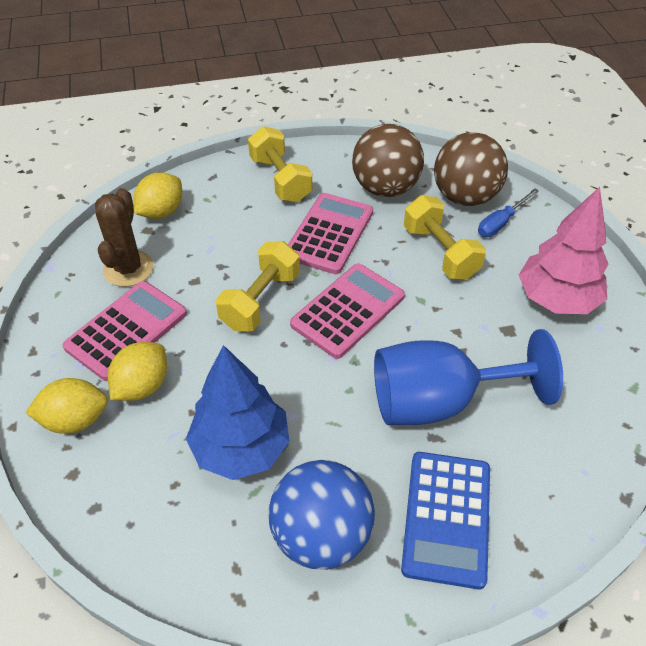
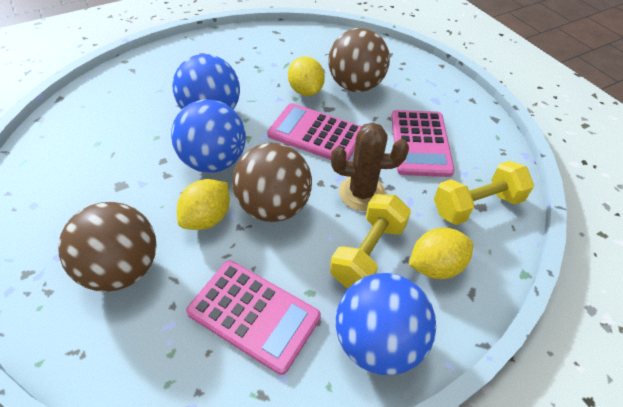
blue ball: 1 -> 3
blue calculator: 1 -> 0
blue goblet: 1 -> 0
blue screwdriver: 1 -> 0
blue tree: 1 -> 0
brown ball: 2 -> 3
pink tree: 1 -> 0
yellow dumbbell: 3 -> 2

